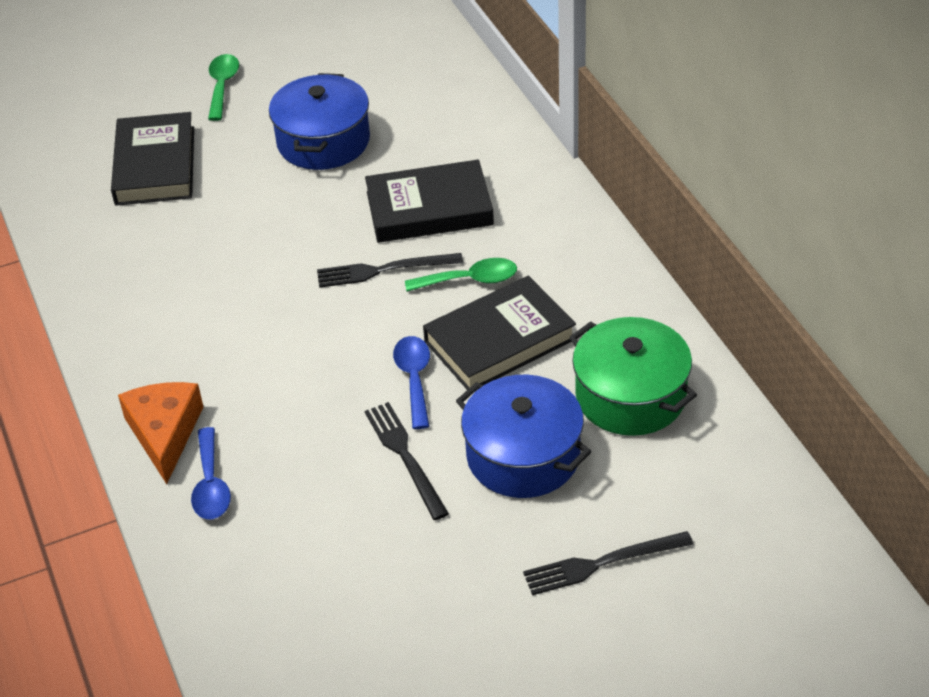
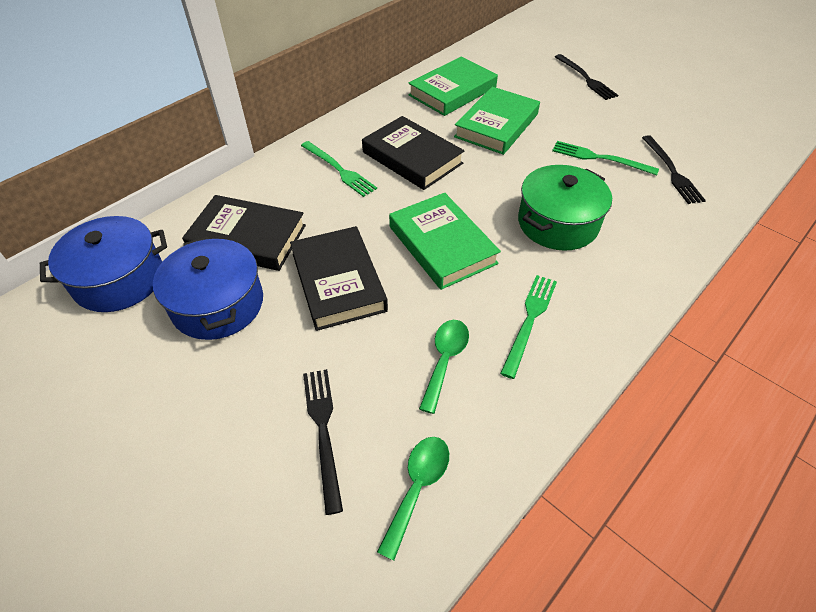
blue spoon: 2 -> 0
green book: 0 -> 3
green fork: 0 -> 3
orange cheese: 1 -> 0

